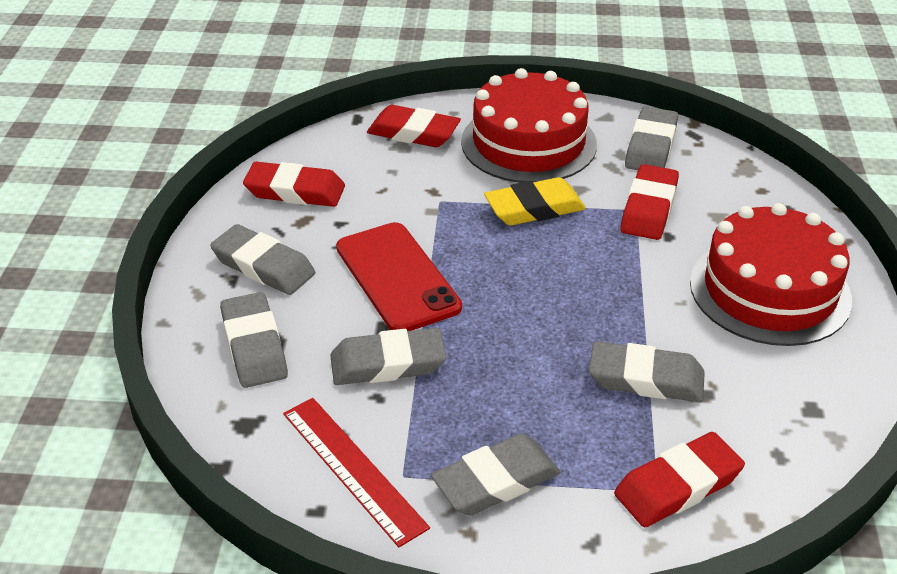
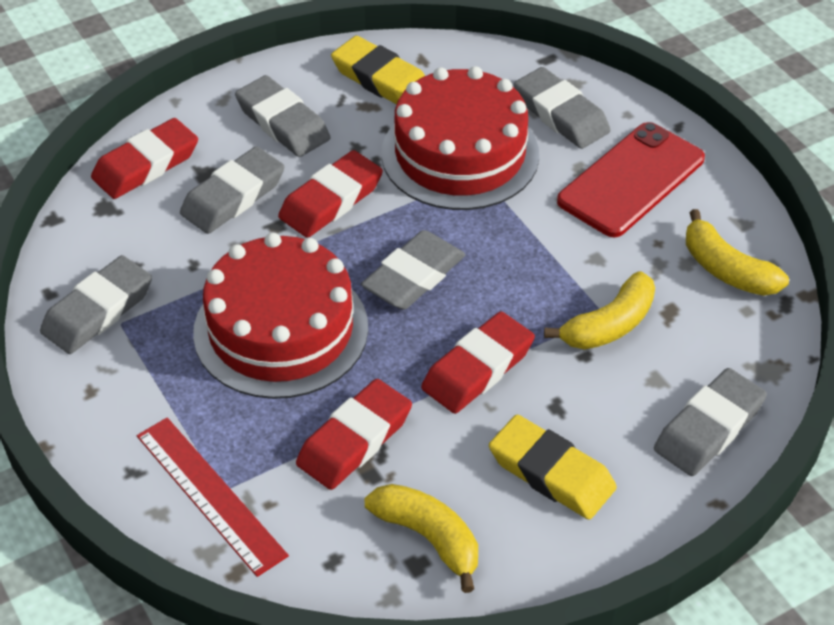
yellow banana: 0 -> 3
yellow eraser: 1 -> 2

